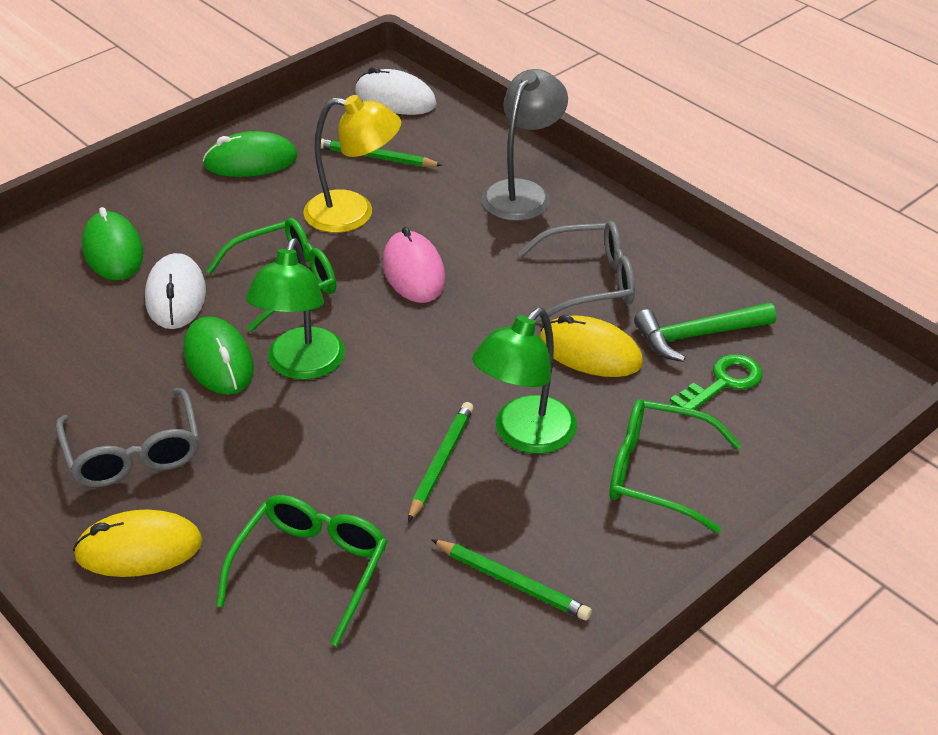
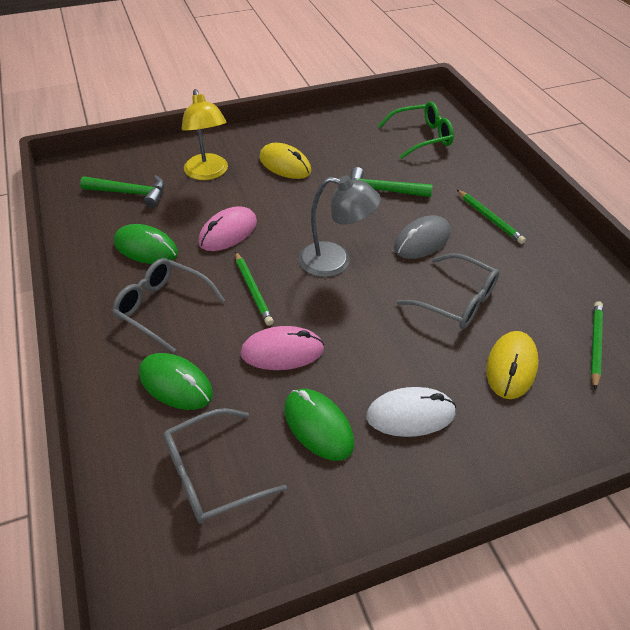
green glasses: 3 -> 1
green hammer: 1 -> 2
green key: 1 -> 0
green lamp: 2 -> 0
grey glasses: 2 -> 3
grey mouse: 0 -> 1
pink mouse: 1 -> 2
white mouse: 2 -> 1

